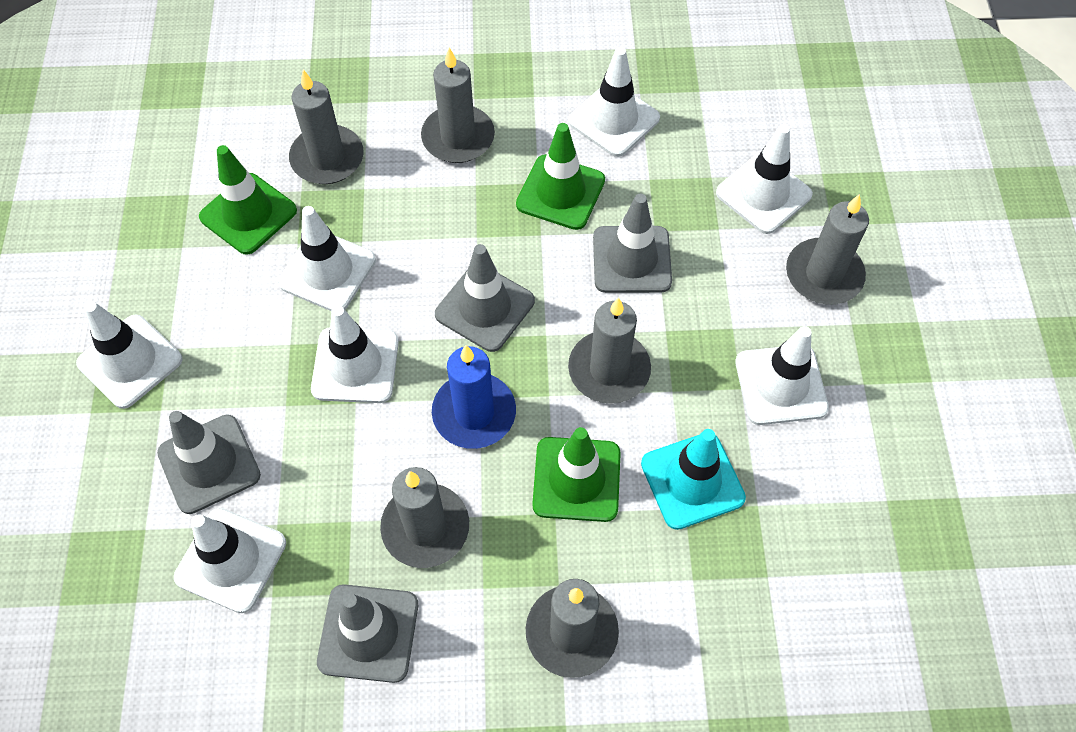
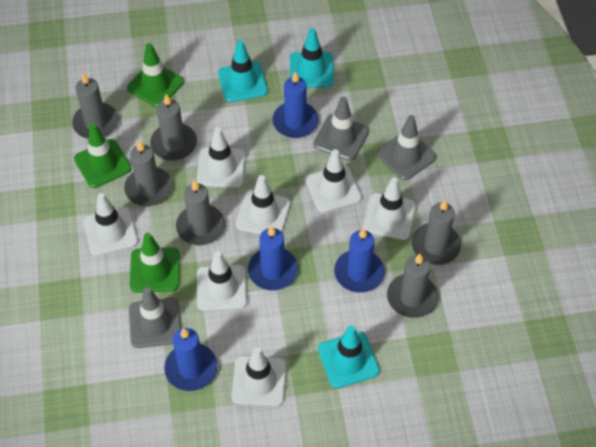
blue candle: 1 -> 4
grey traffic cone: 4 -> 3
turquoise traffic cone: 1 -> 3

